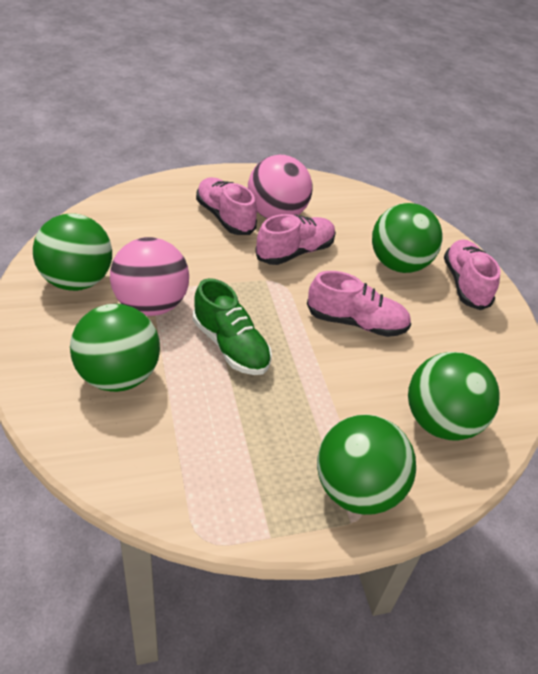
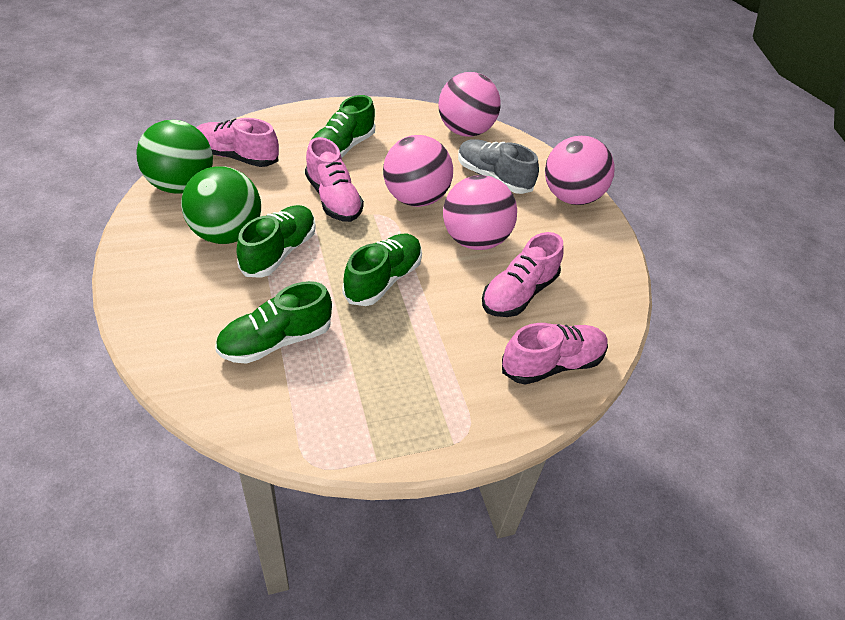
green ball: 5 -> 2
green shoe: 1 -> 4
grey shoe: 0 -> 1
pink ball: 2 -> 4

